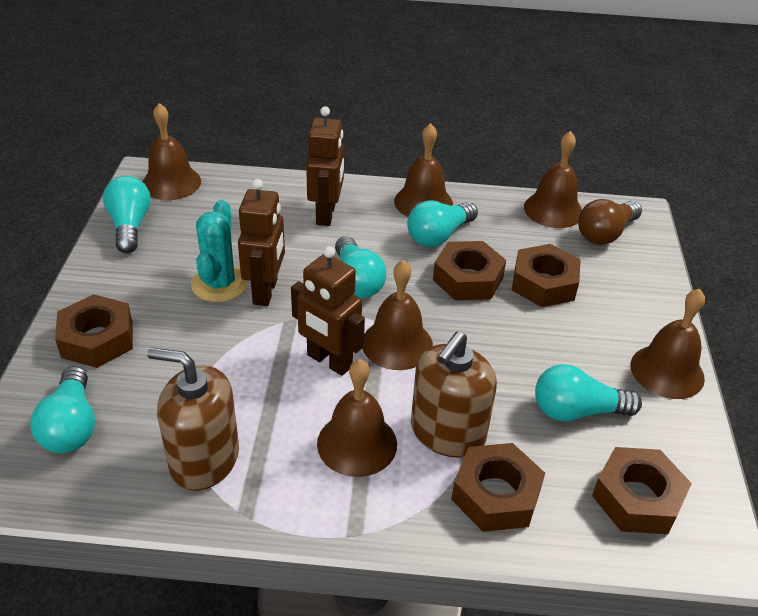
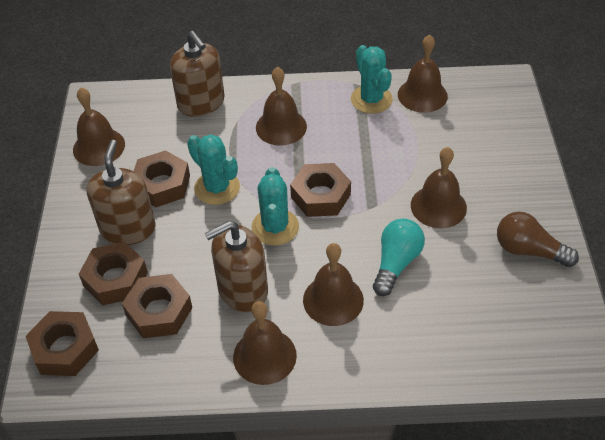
brown robot: 3 -> 0
brown soap dispenser: 2 -> 3
turquoise cactus: 1 -> 3
turquoise light bulb: 5 -> 1

